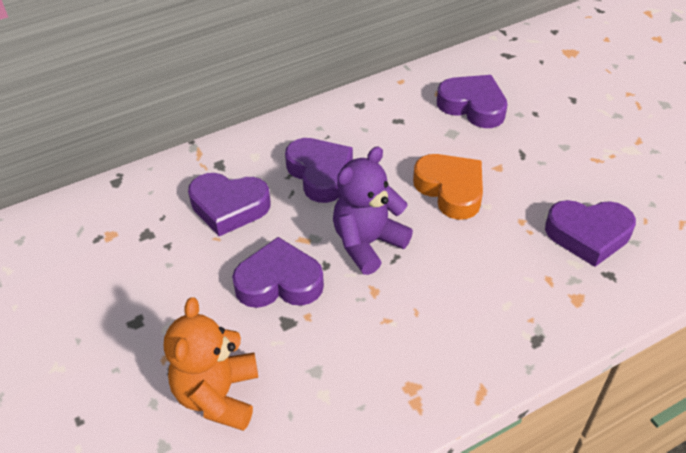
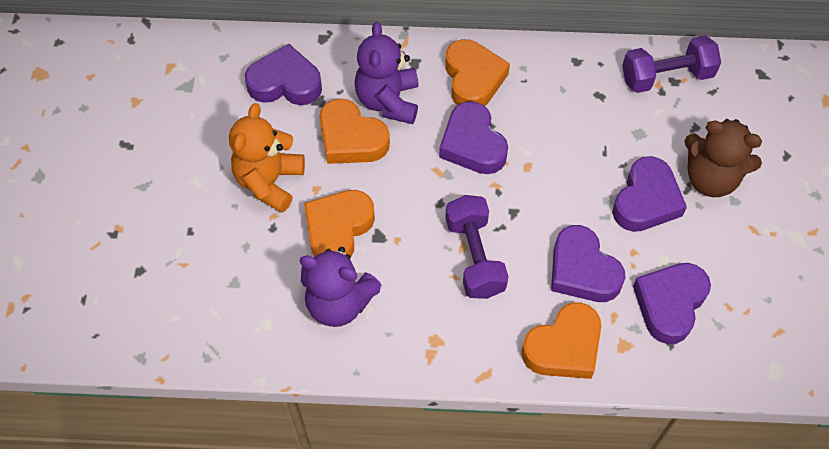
brown teddy bear: 0 -> 1
orange heart: 1 -> 4
purple dumbbell: 0 -> 2
purple teddy bear: 1 -> 2

